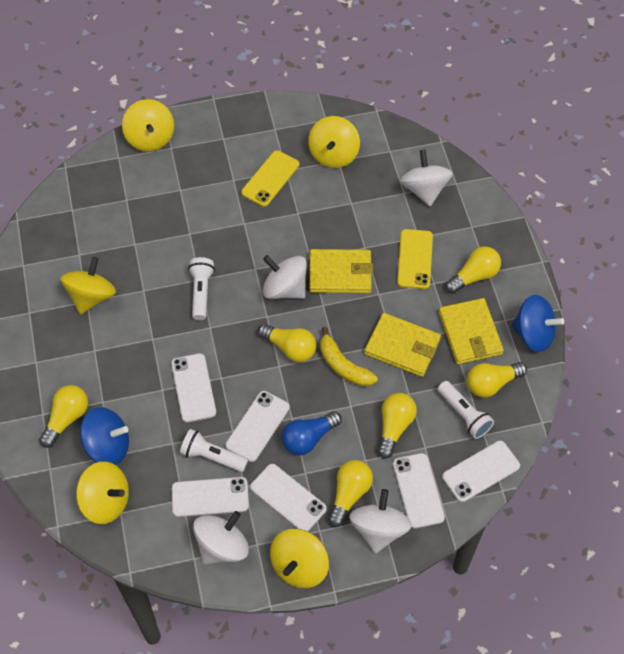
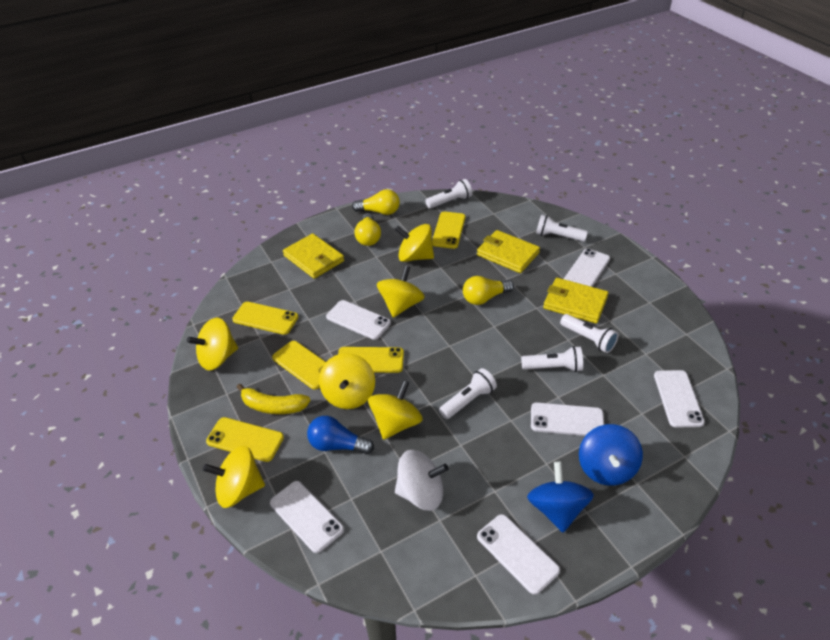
white flashlight: 3 -> 5
white spinning top: 4 -> 1
yellow light bulb: 6 -> 3
yellow phone: 2 -> 5
yellow spinning top: 5 -> 6

